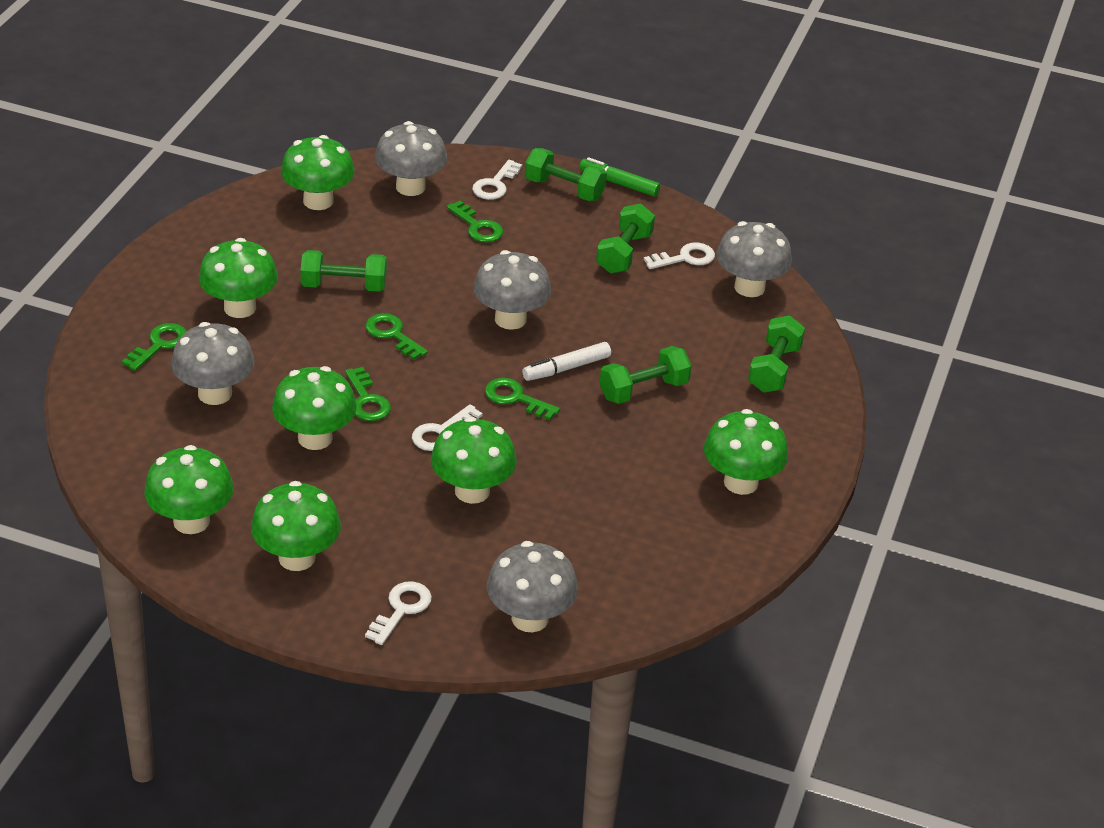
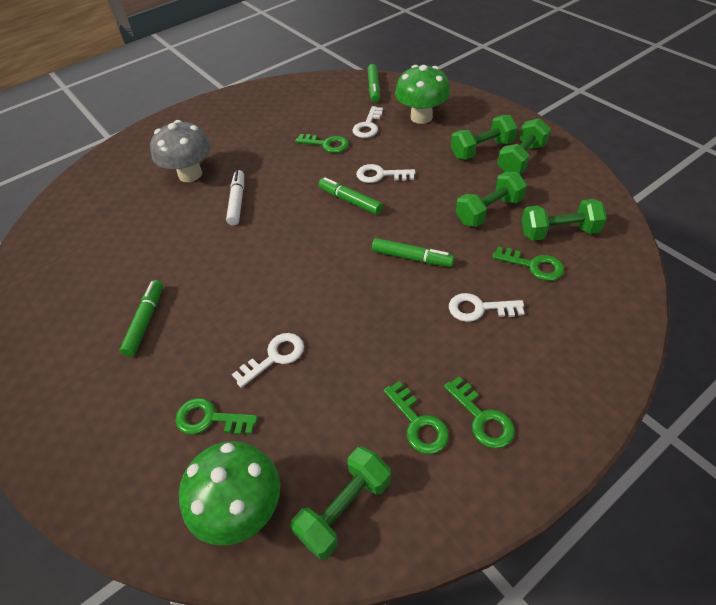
green marker: 1 -> 4
green mushroom: 7 -> 2
grey mushroom: 5 -> 1

